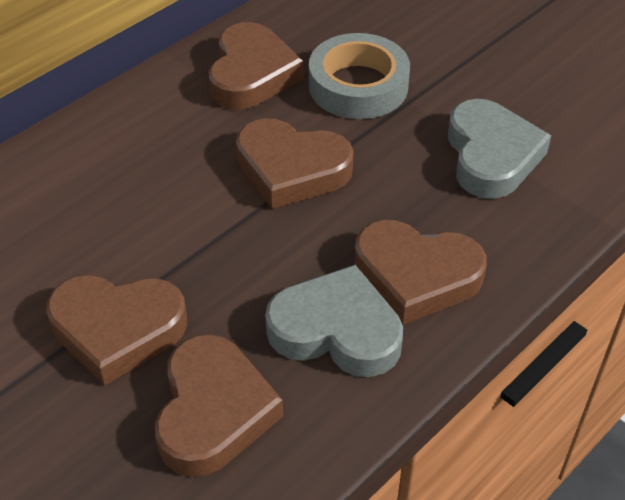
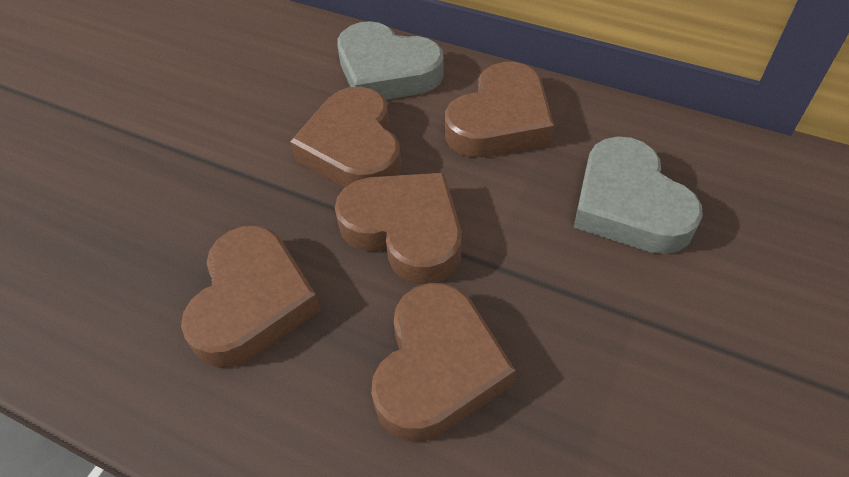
grey tape: 1 -> 0

